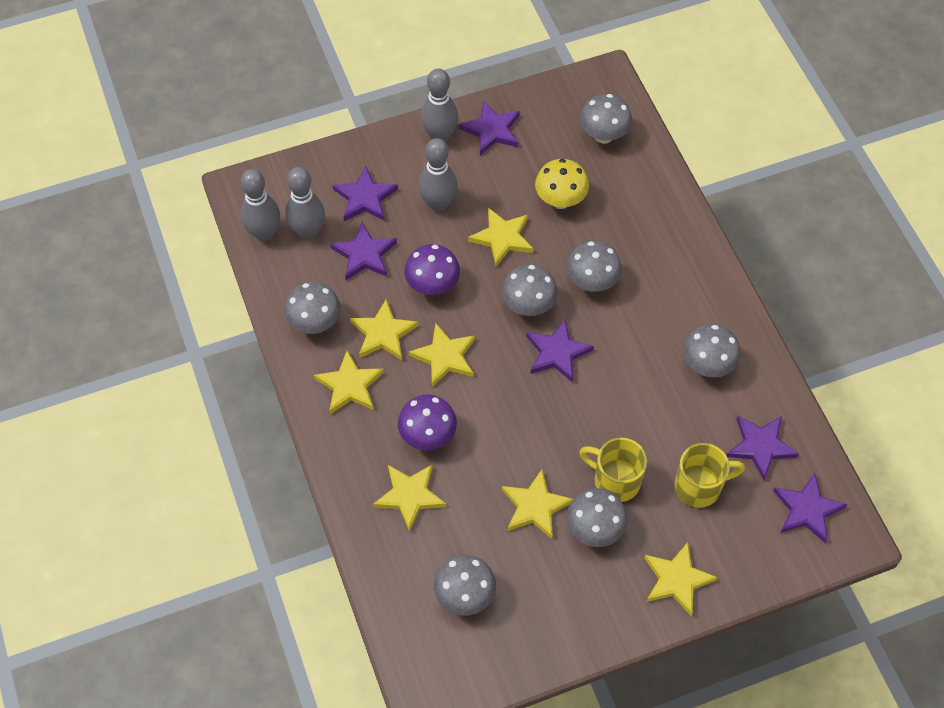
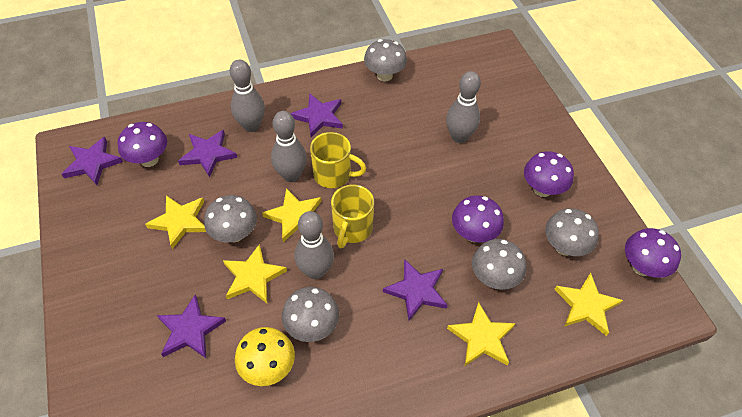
grey mushroom: 7 -> 5
purple mushroom: 2 -> 4
purple star: 6 -> 5
yellow star: 7 -> 5

